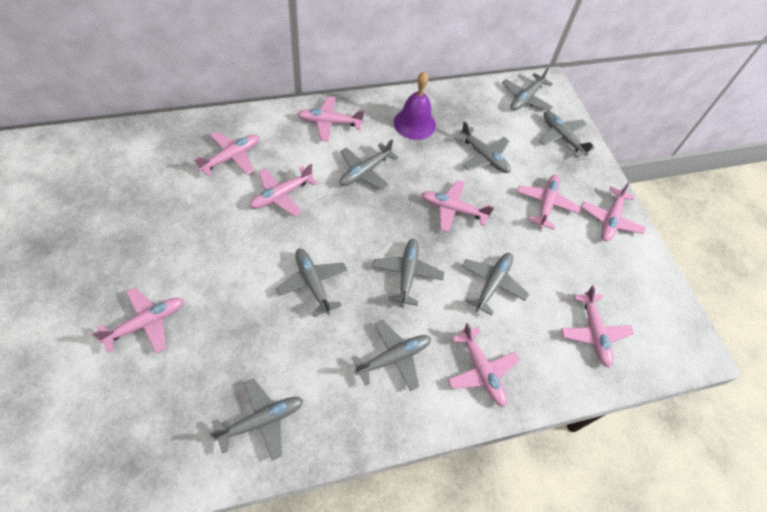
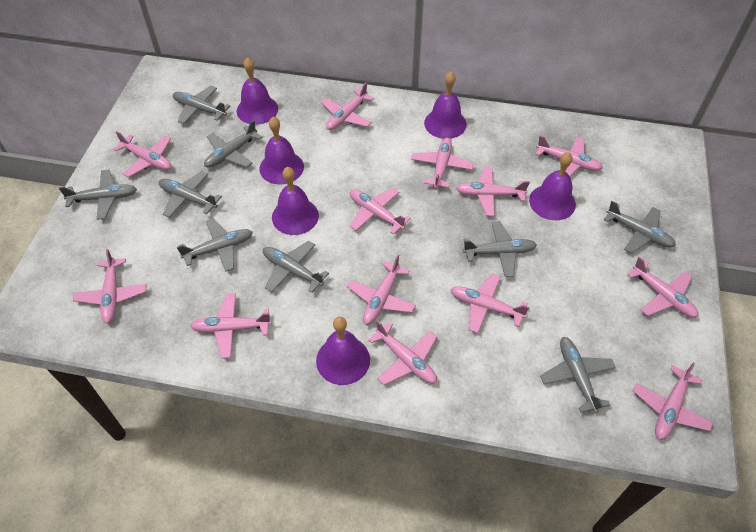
pink plane: 9 -> 13
purple bell: 1 -> 6

